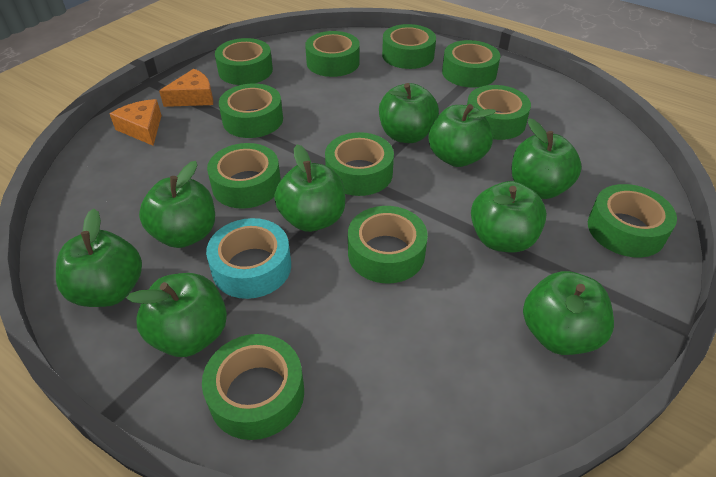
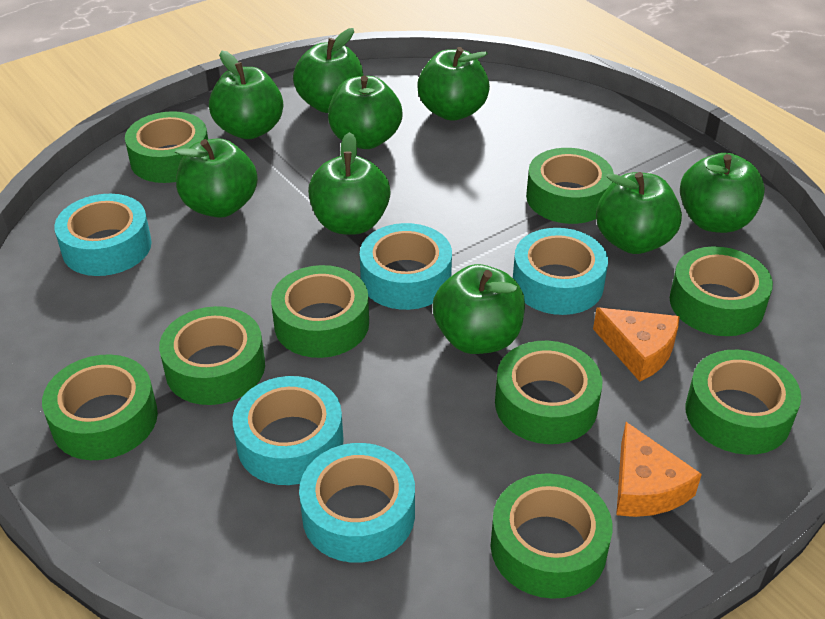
green tape: 11 -> 9
turquoise tape: 1 -> 5

